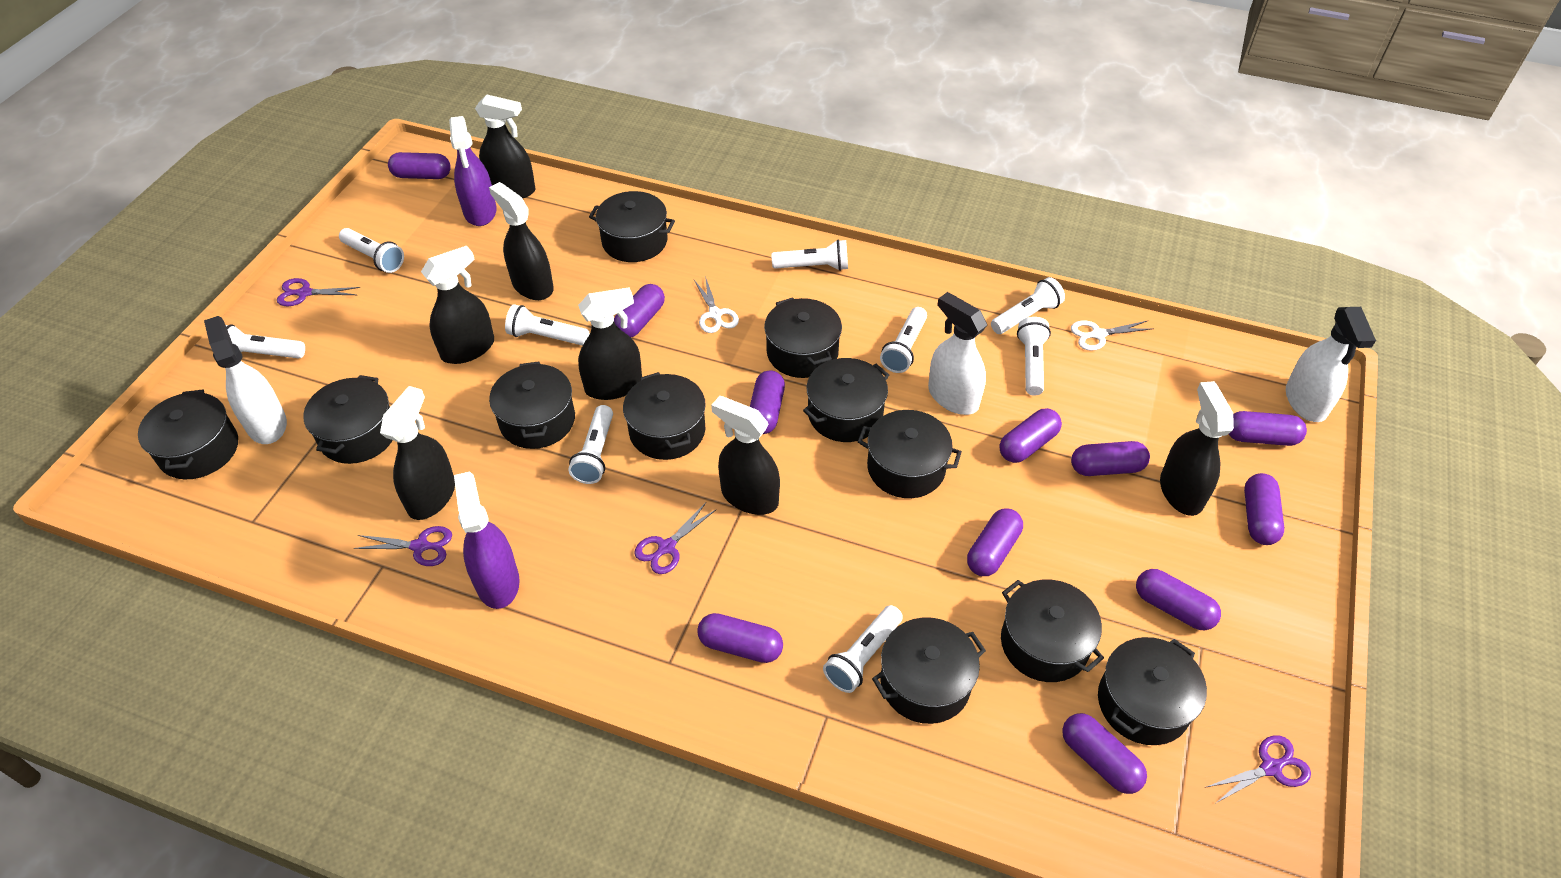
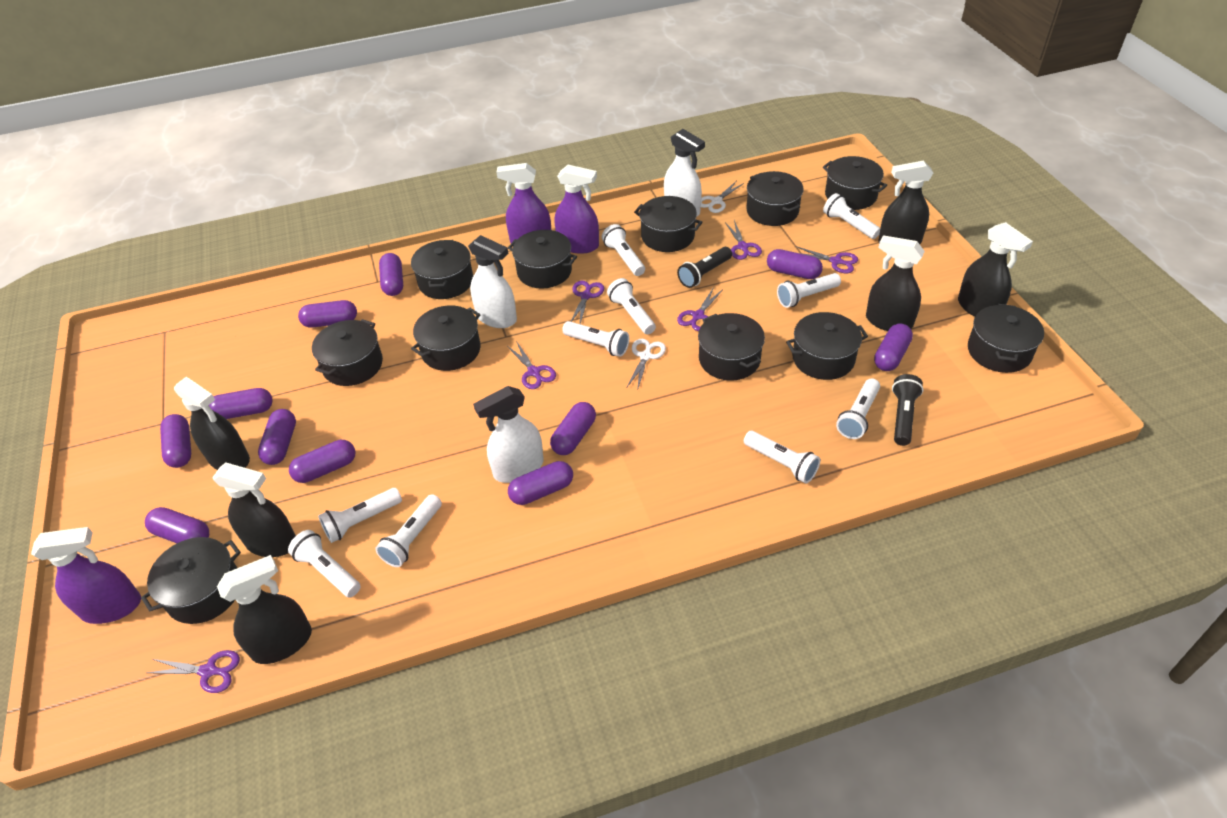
black flashlight: 0 -> 2
black spray bottle: 7 -> 6
purple scissors: 4 -> 6
purple spray bottle: 2 -> 3
white flashlight: 9 -> 10

